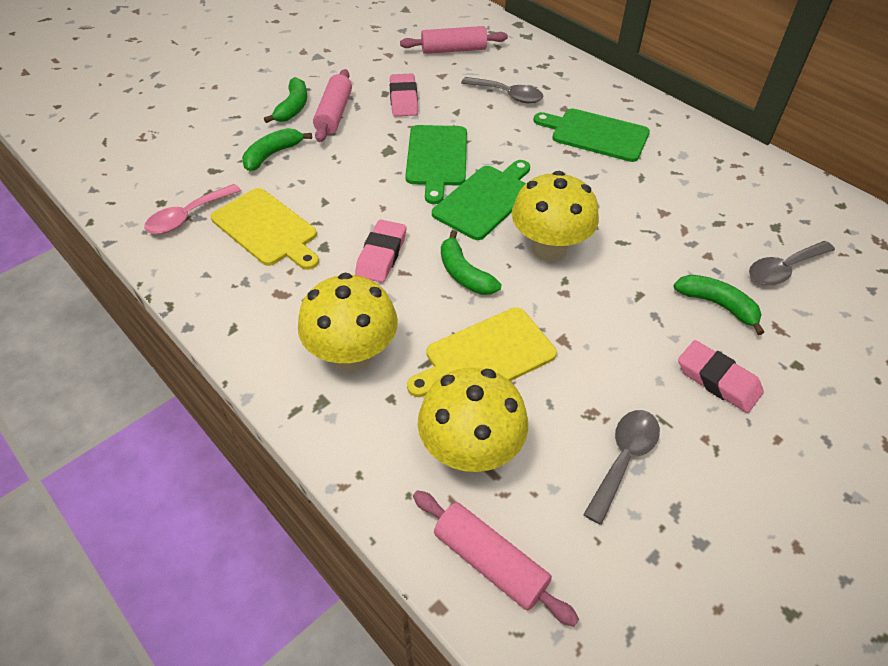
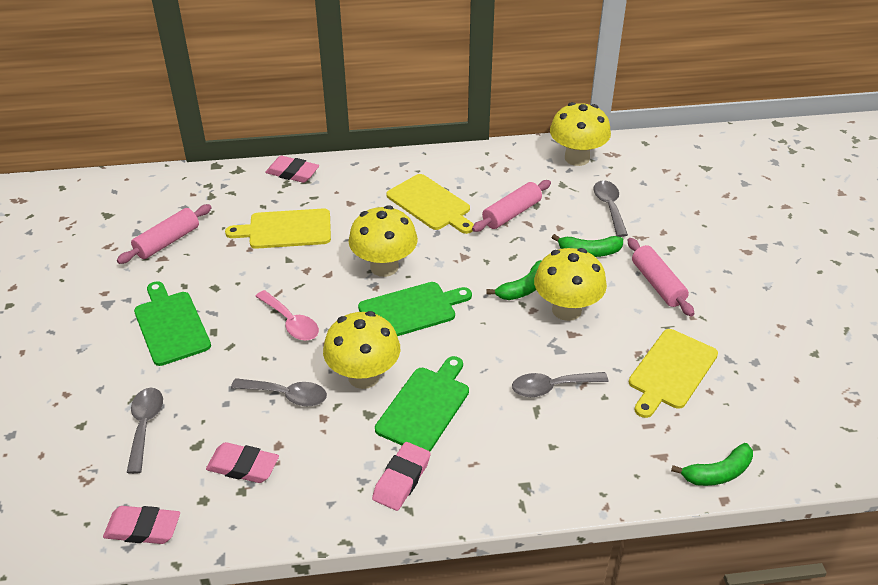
green banana: 4 -> 3
grey spoon: 3 -> 4
pink eraser: 3 -> 4
yellow cutting board: 2 -> 3
yellow mushroom: 3 -> 4

